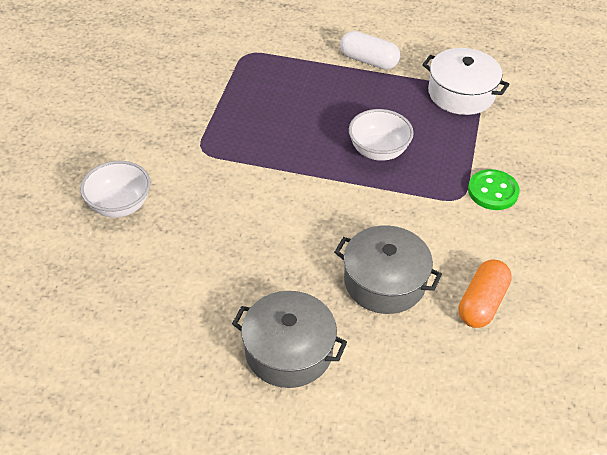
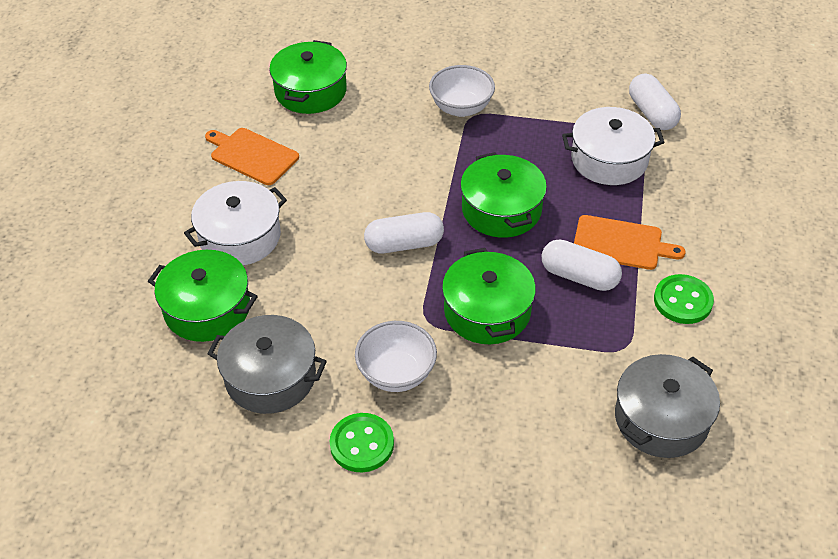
green button: 1 -> 2
green pot: 0 -> 4
orange capsule: 1 -> 0
orange cutting board: 0 -> 2
white capsule: 1 -> 3
white pot: 1 -> 2

